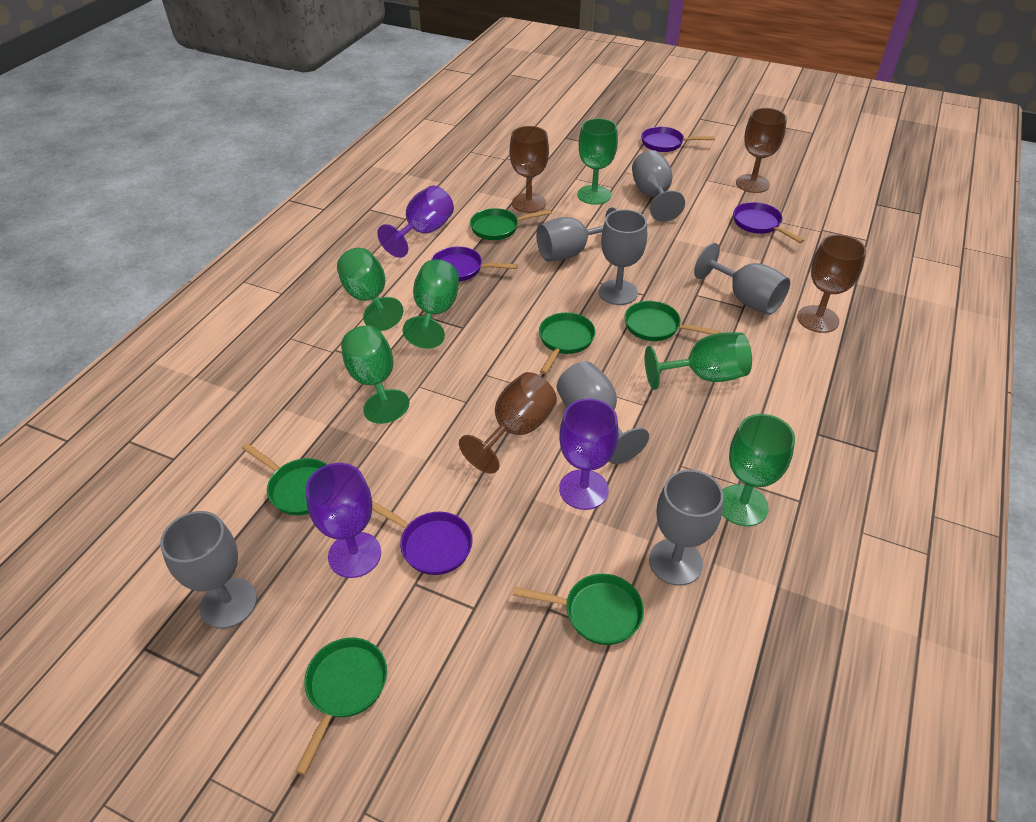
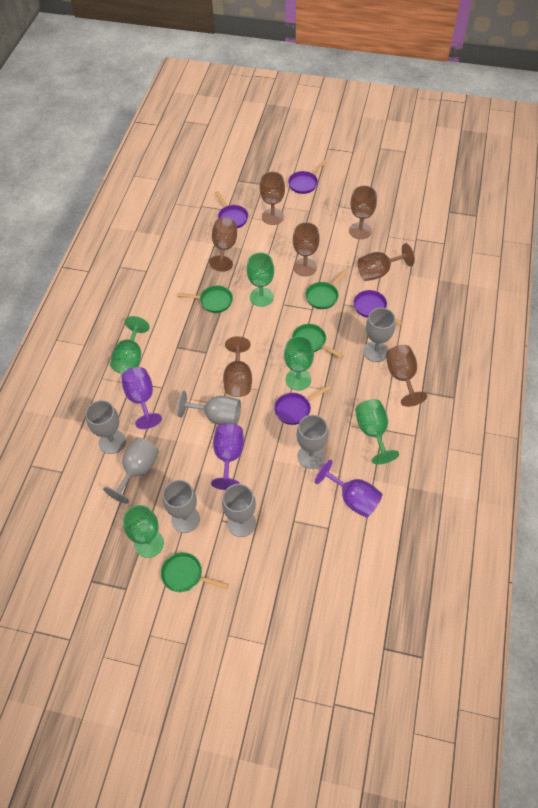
brown goblet: 4 -> 7
green goblet: 6 -> 5
green pan: 6 -> 4

